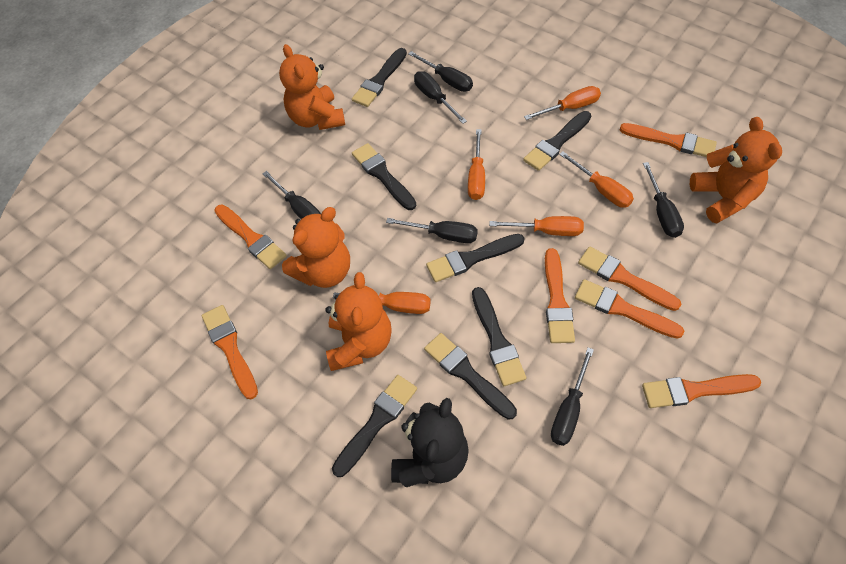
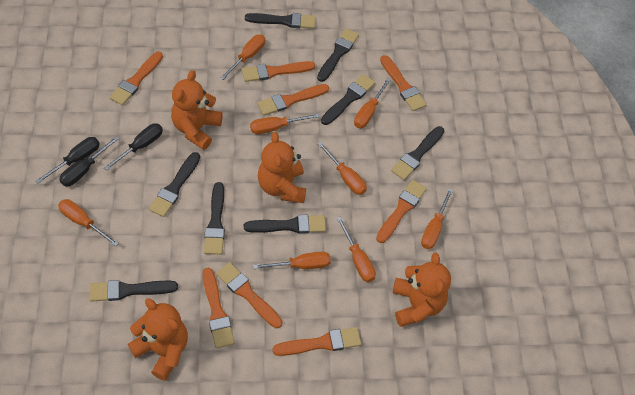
black brush: 7 -> 8
black screwdriver: 6 -> 3
black teddy bear: 1 -> 0
orange brush: 7 -> 8
orange screwdriver: 5 -> 8

